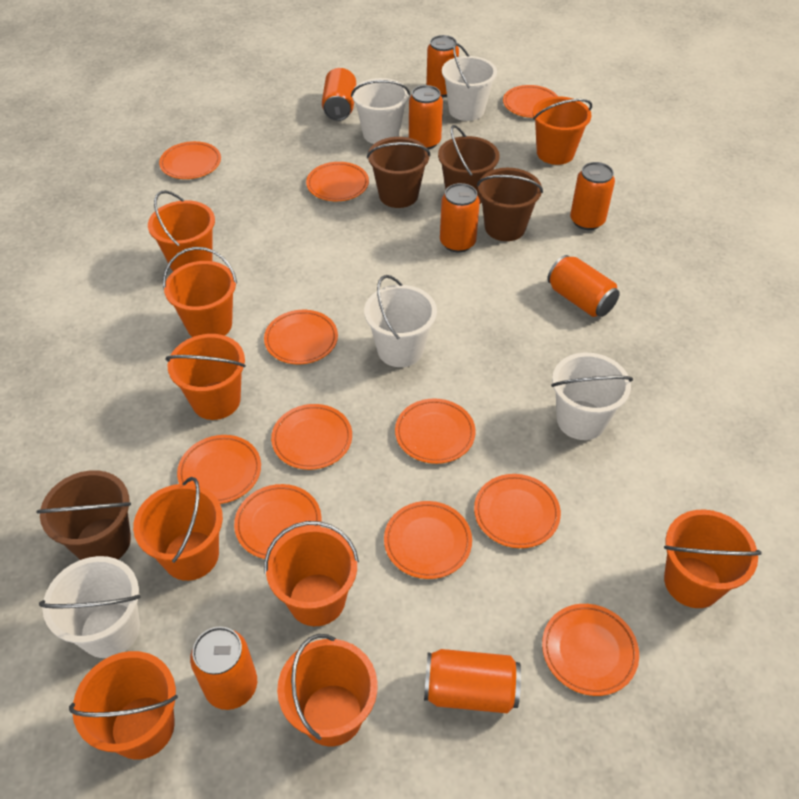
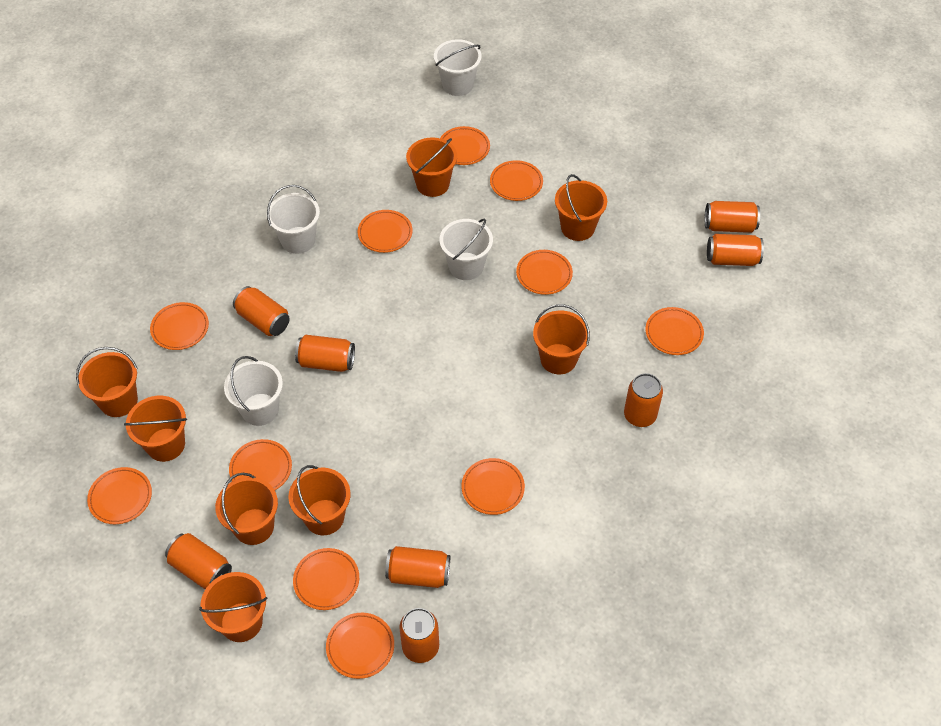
brown bucket: 4 -> 0
orange bucket: 9 -> 8
white bucket: 5 -> 4

